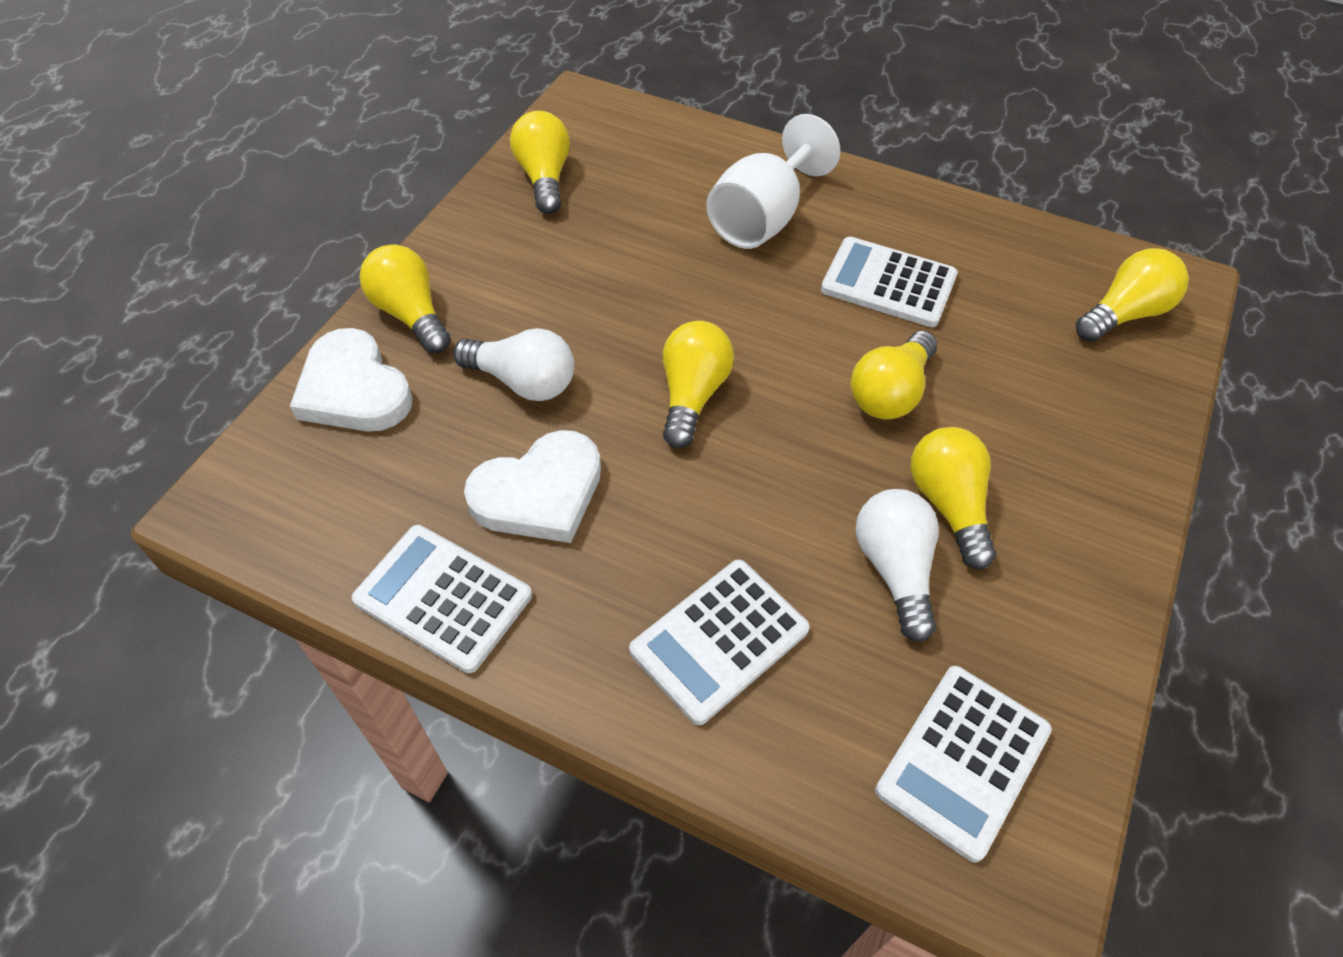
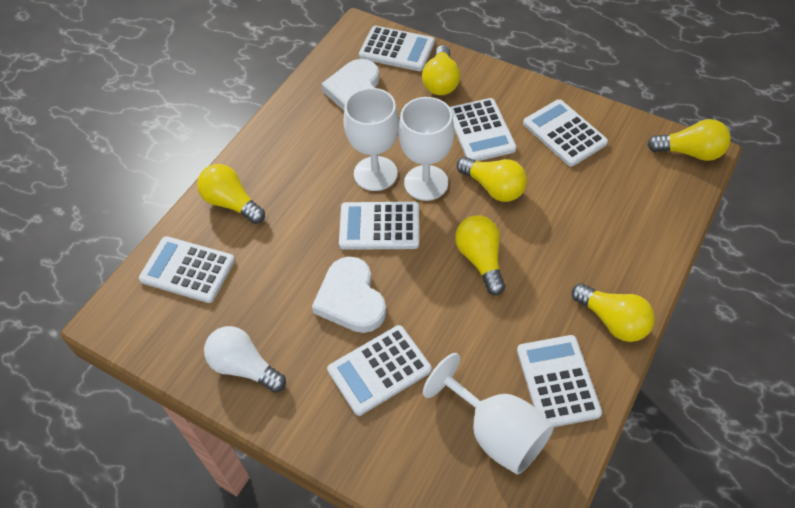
white calculator: 4 -> 7
white goblet: 1 -> 3
white light bulb: 2 -> 1

